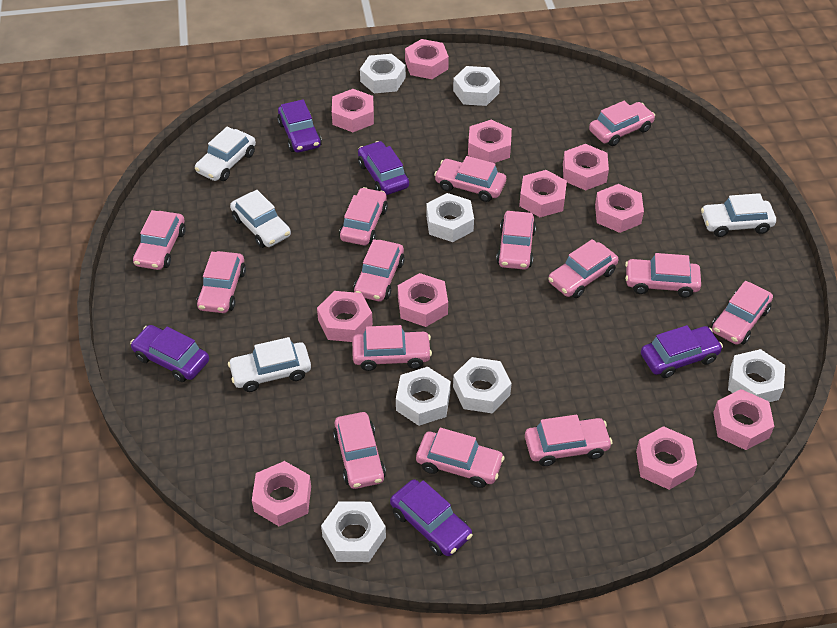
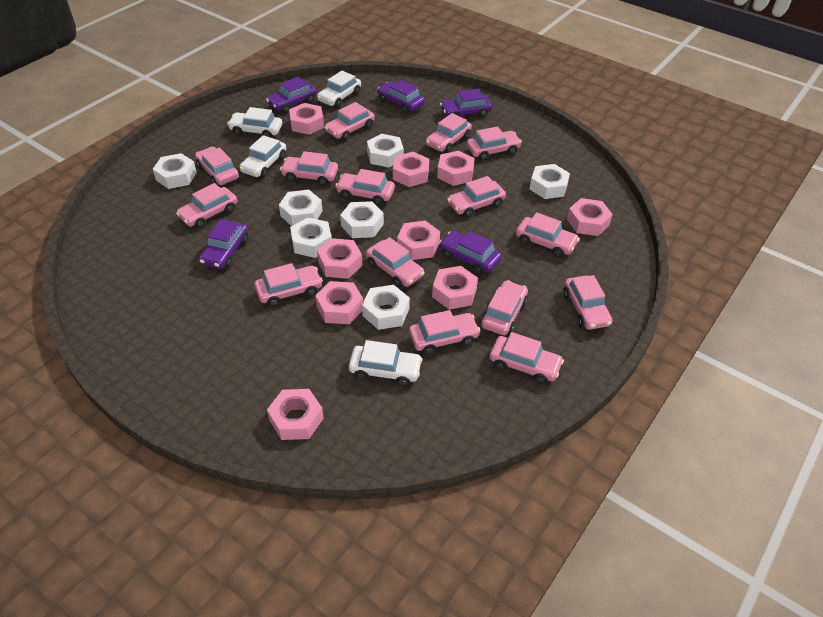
pink car: 14 -> 15
pink nut: 11 -> 9

